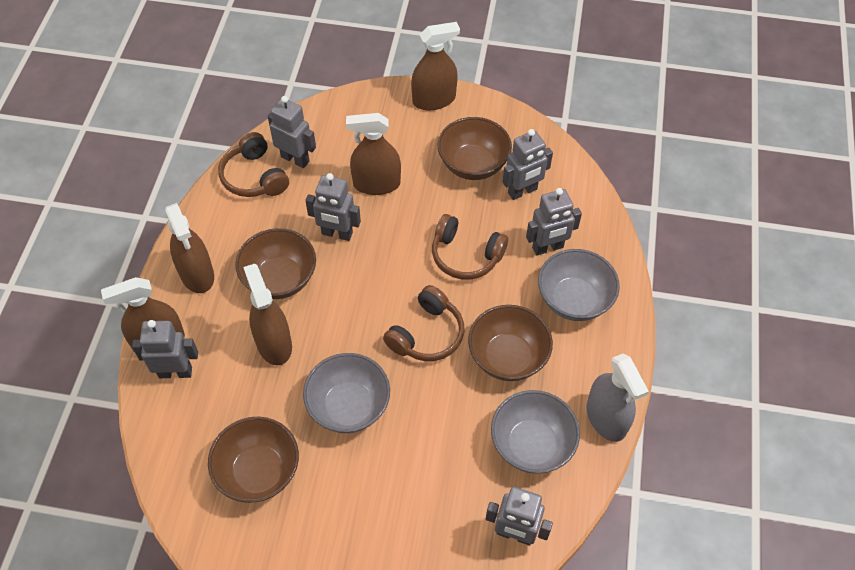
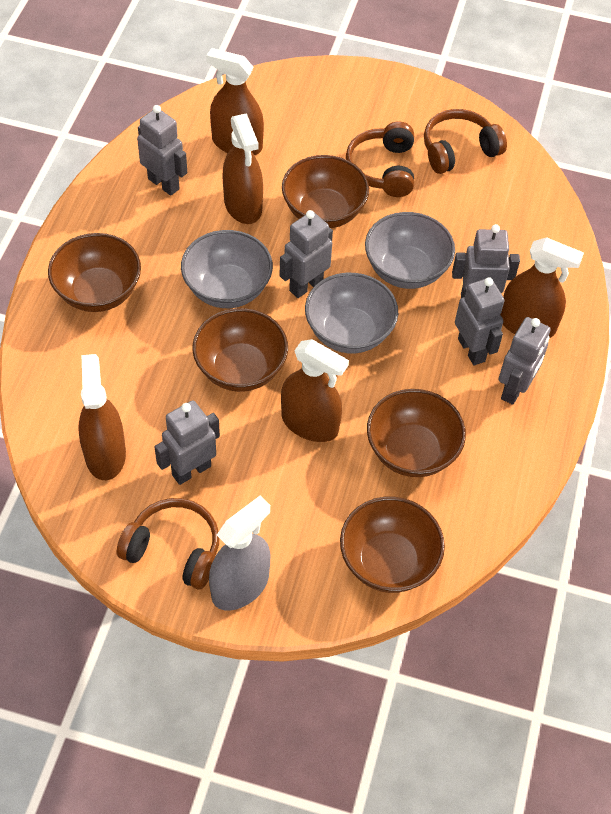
brown bowl: 4 -> 5

